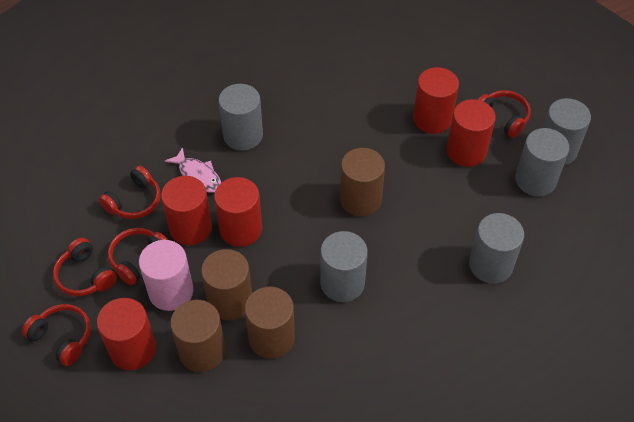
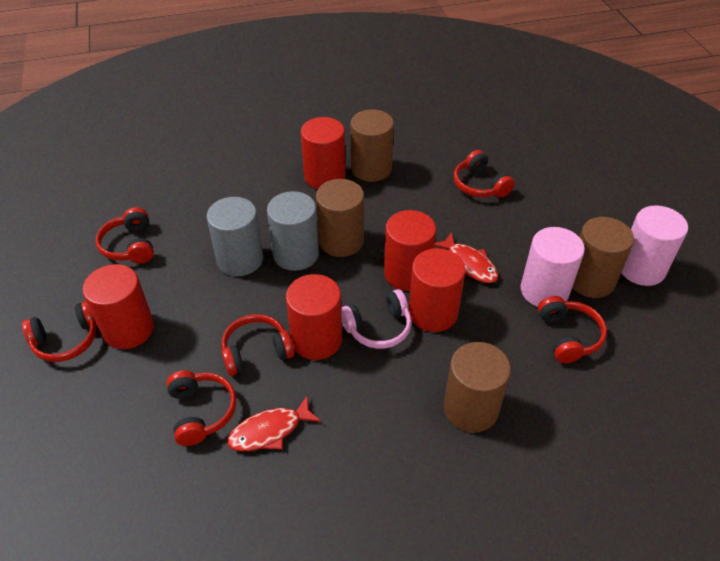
grey cylinder: 5 -> 2
pink cylinder: 1 -> 2
pink fish: 1 -> 0
pink headphones: 0 -> 1
red fish: 0 -> 2
red headphones: 5 -> 6

